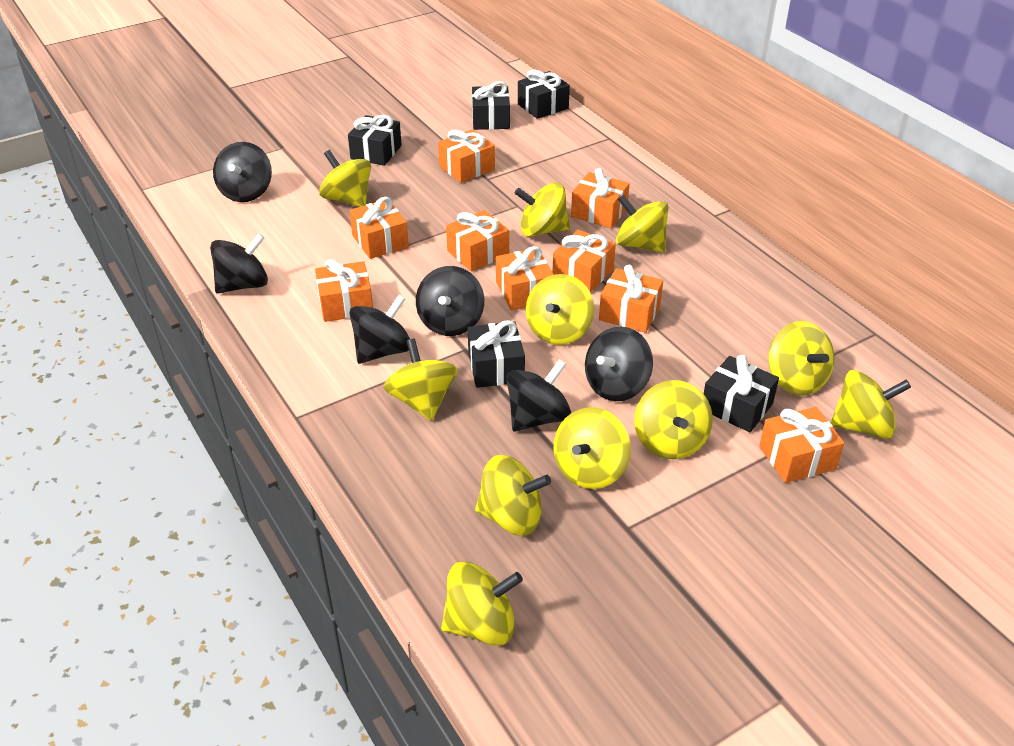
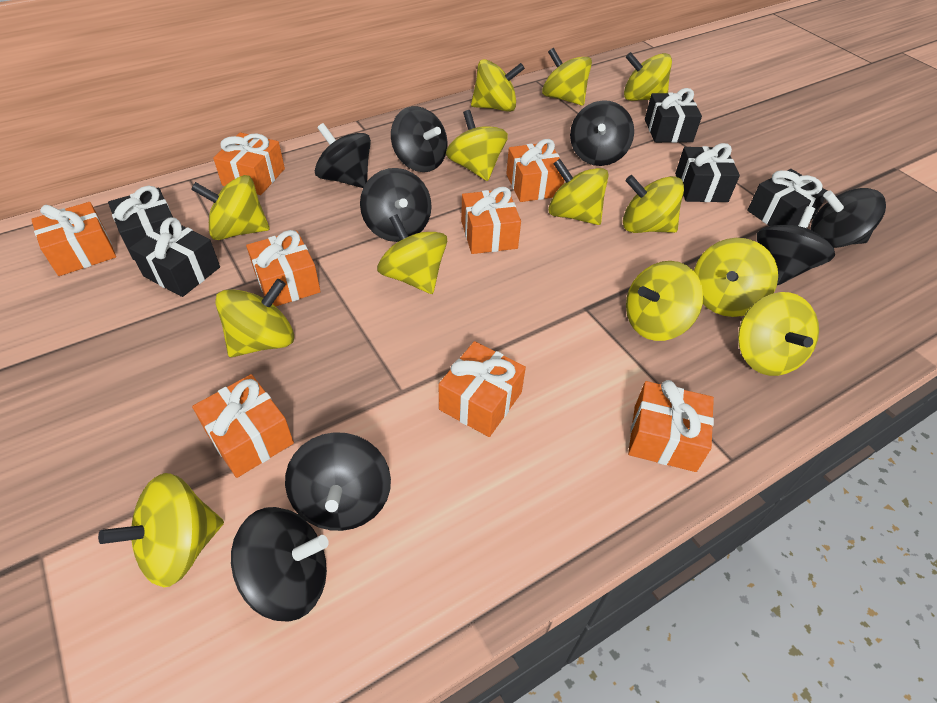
black spinning top: 6 -> 8
orange gift: 9 -> 8
yellow spinning top: 11 -> 13

